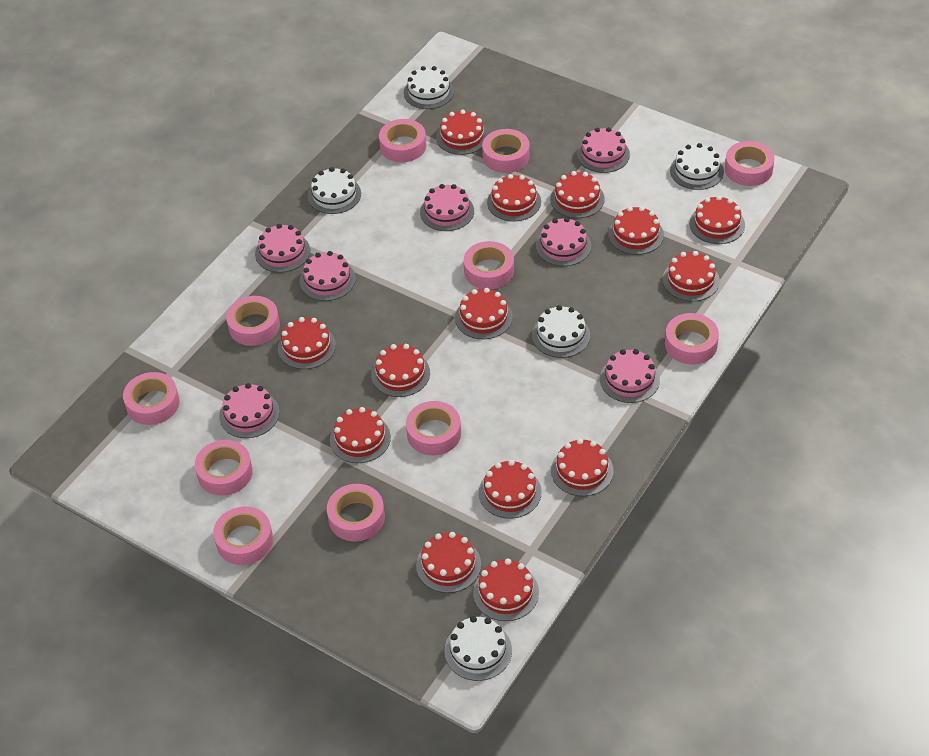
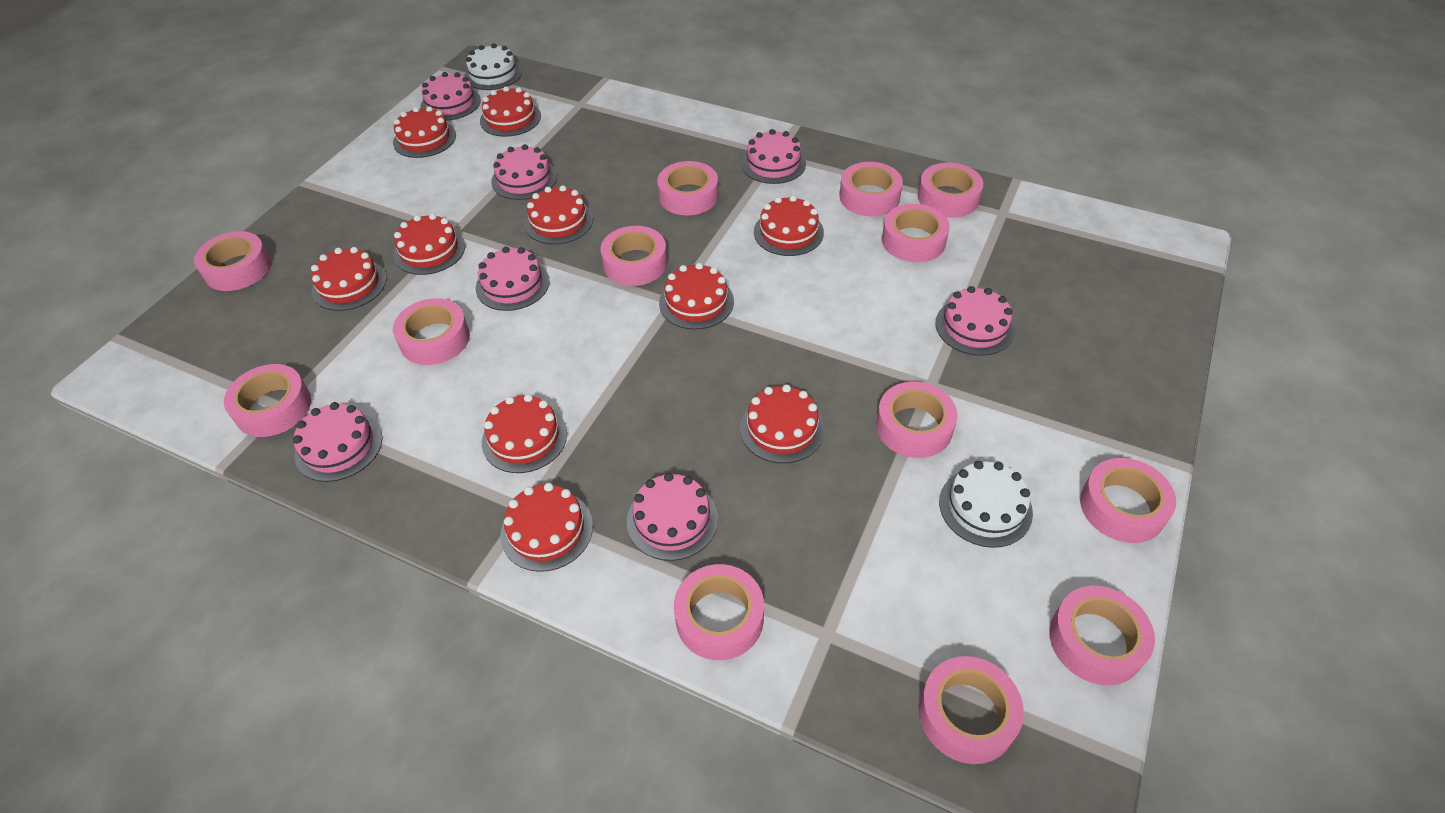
pink tape: 11 -> 13
red cake: 14 -> 10
white cake: 5 -> 2

